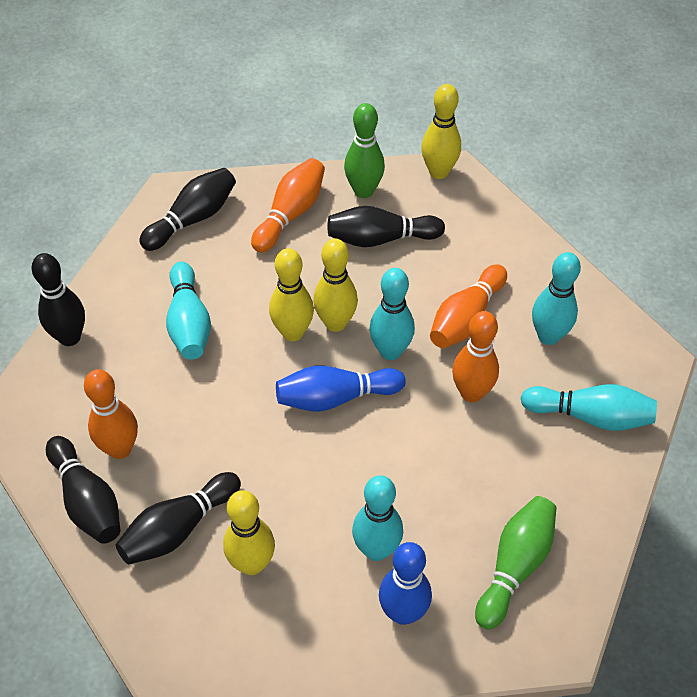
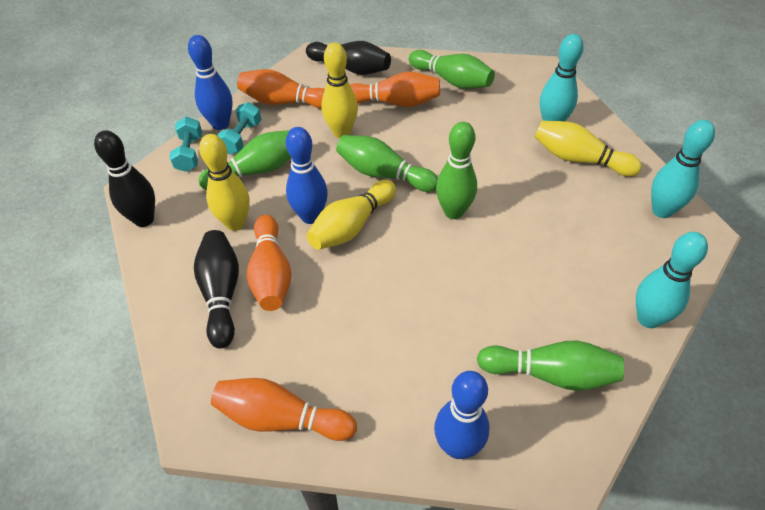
black bowling pin: 5 -> 3
blue bowling pin: 2 -> 3
green bowling pin: 2 -> 5
turquoise bowling pin: 5 -> 3
turquoise dumbbell: 0 -> 2

